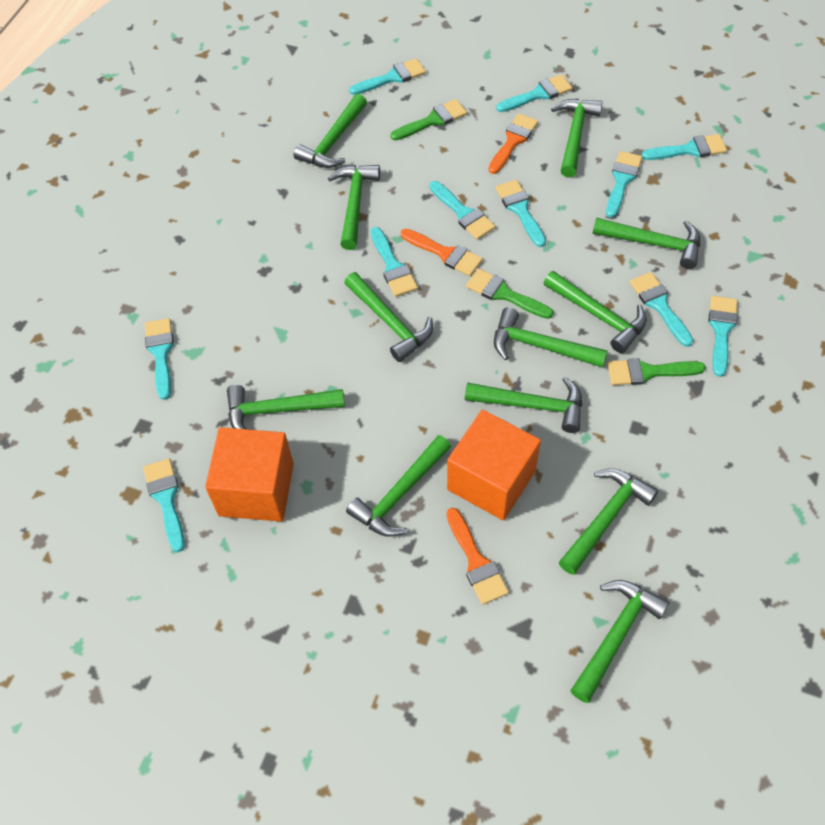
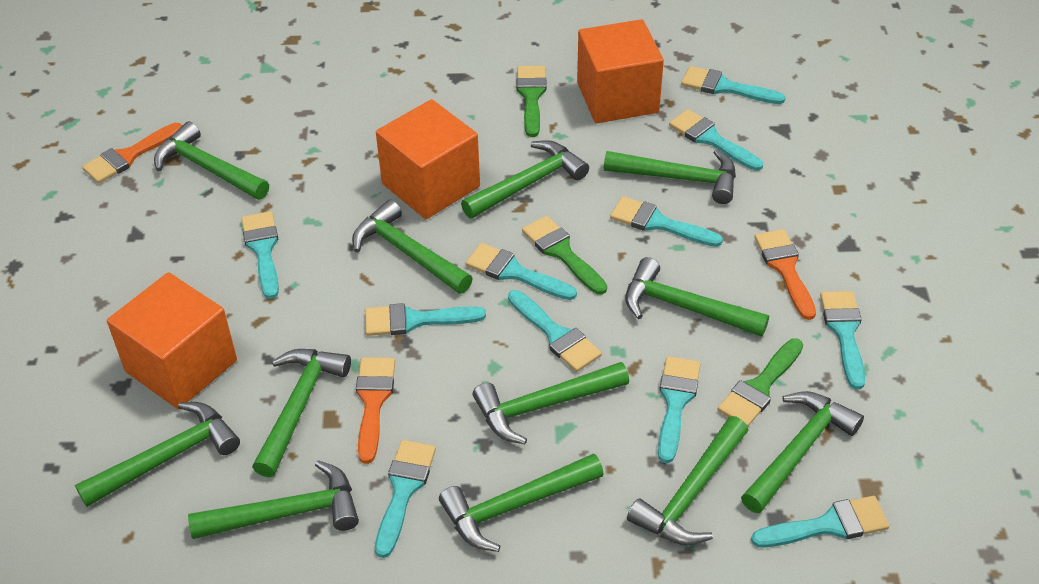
orange cube: 2 -> 3

